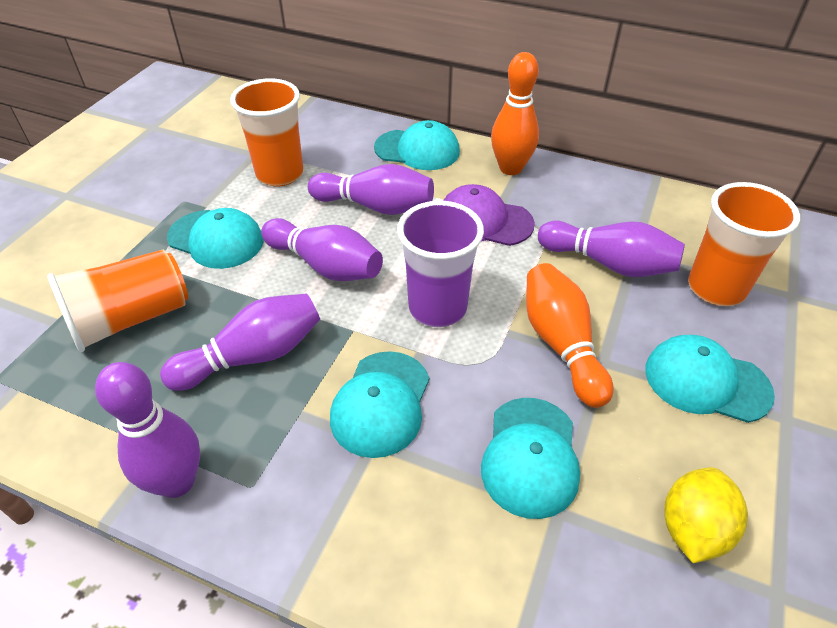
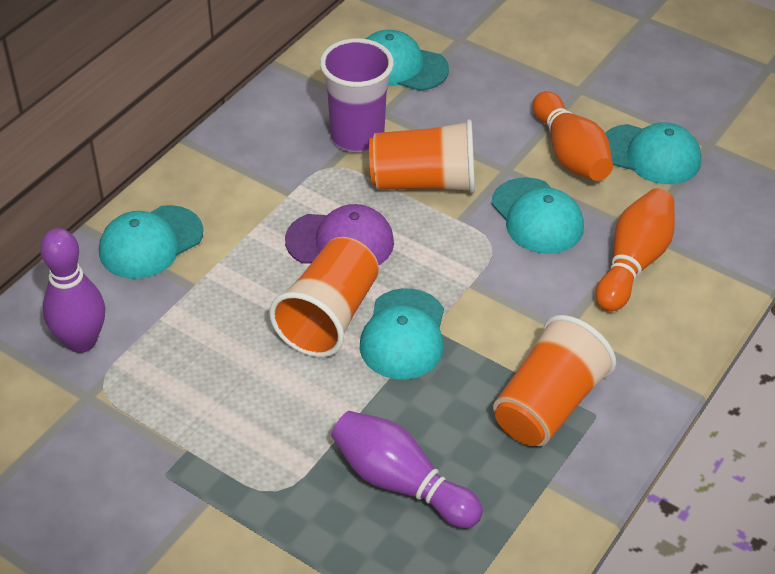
purple bowling pin: 5 -> 2
yellow lemon: 1 -> 0

